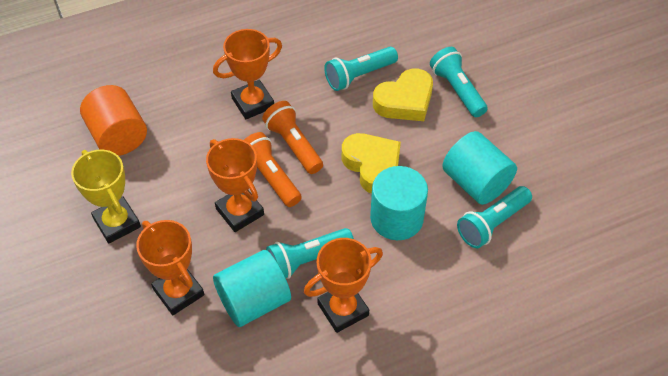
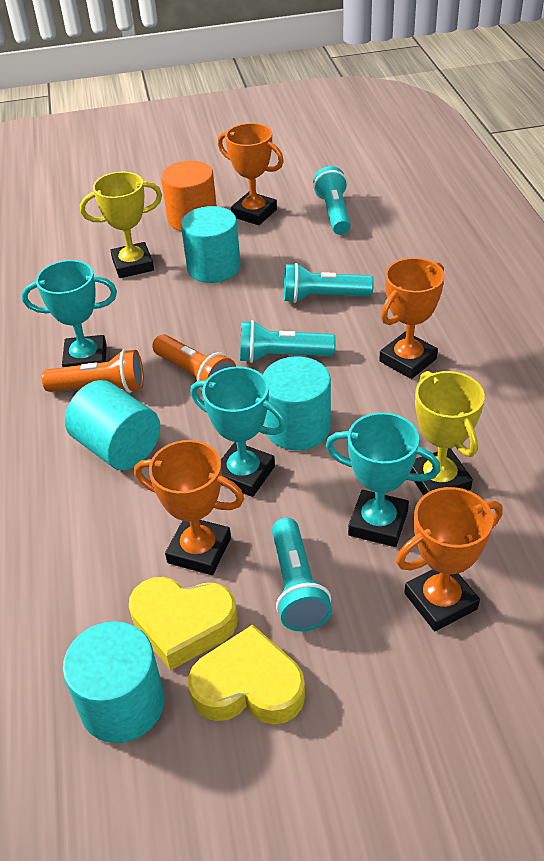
turquoise cylinder: 3 -> 4
turquoise trophy: 0 -> 3
yellow trophy: 1 -> 2

